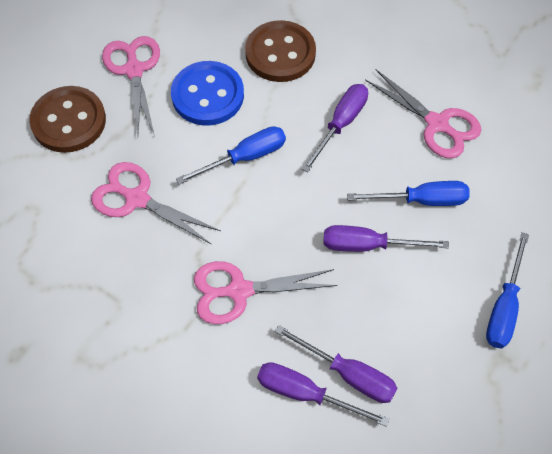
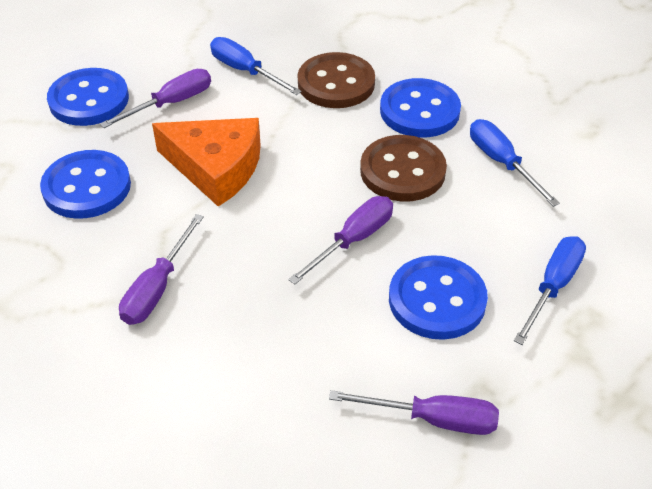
blue button: 1 -> 4
orange cheese: 0 -> 1
pink scissors: 4 -> 0

